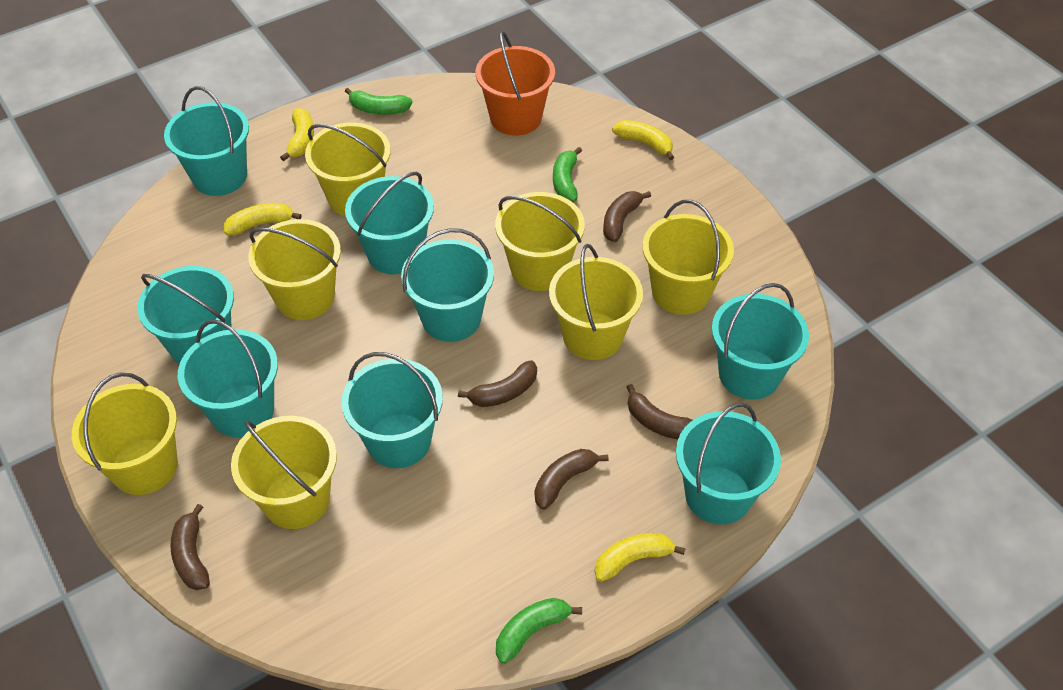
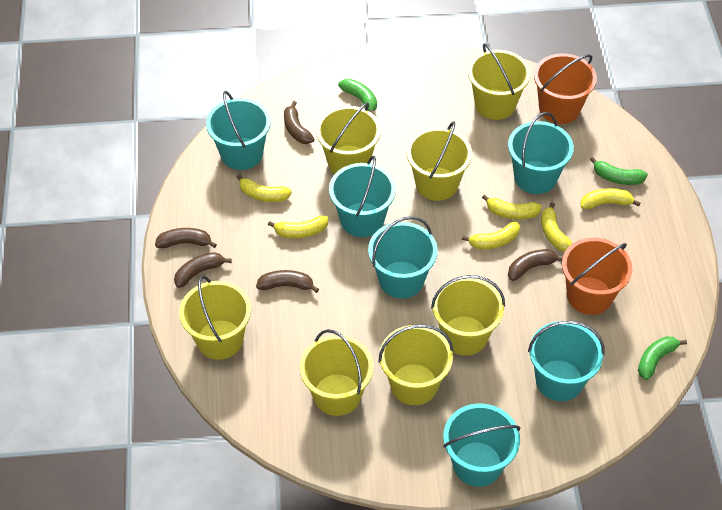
orange bucket: 1 -> 2
turquoise bucket: 8 -> 6
yellow banana: 4 -> 6

